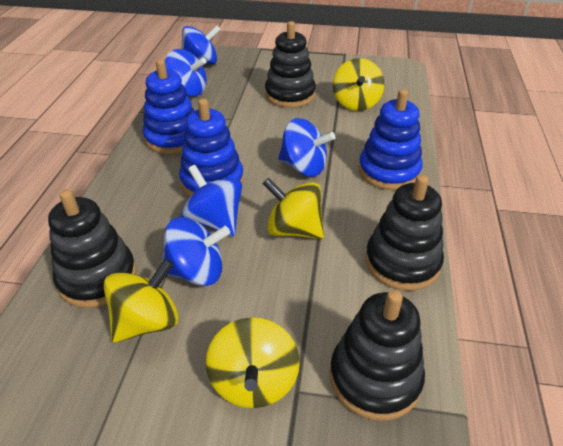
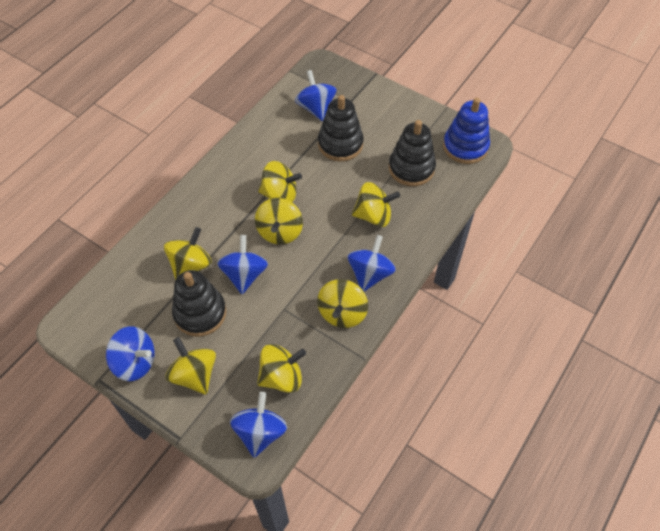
black stacking toy: 4 -> 3
blue stacking toy: 3 -> 1
yellow spinning top: 4 -> 7

